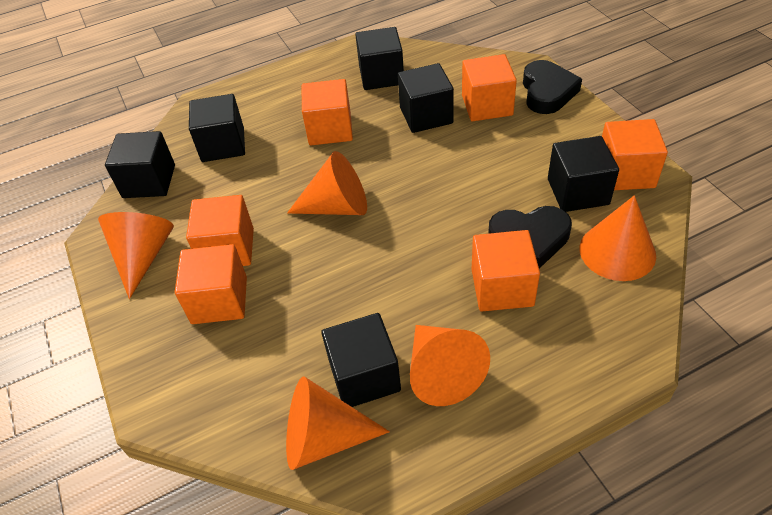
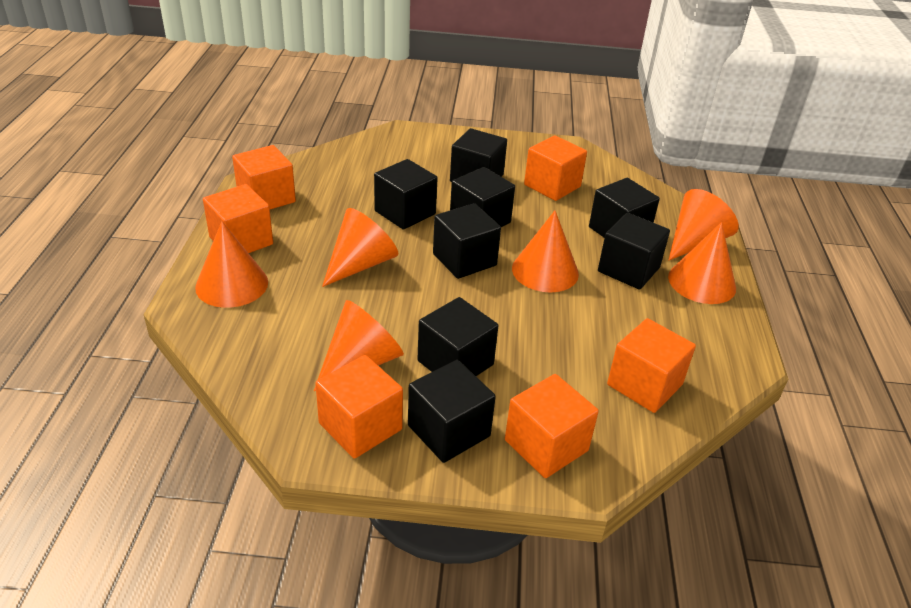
black cube: 6 -> 8
black heart: 2 -> 0
orange cone: 5 -> 6

